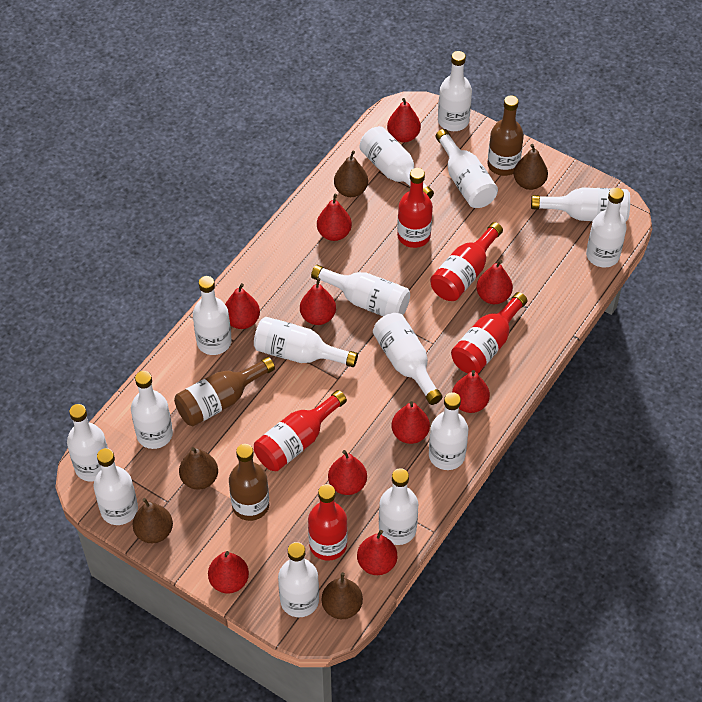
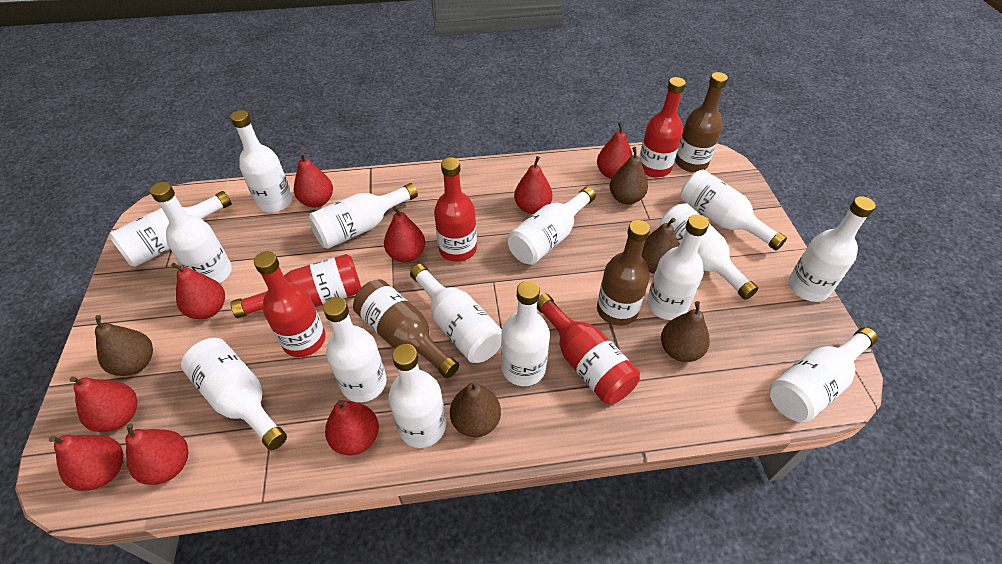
red pear: 10 -> 9

